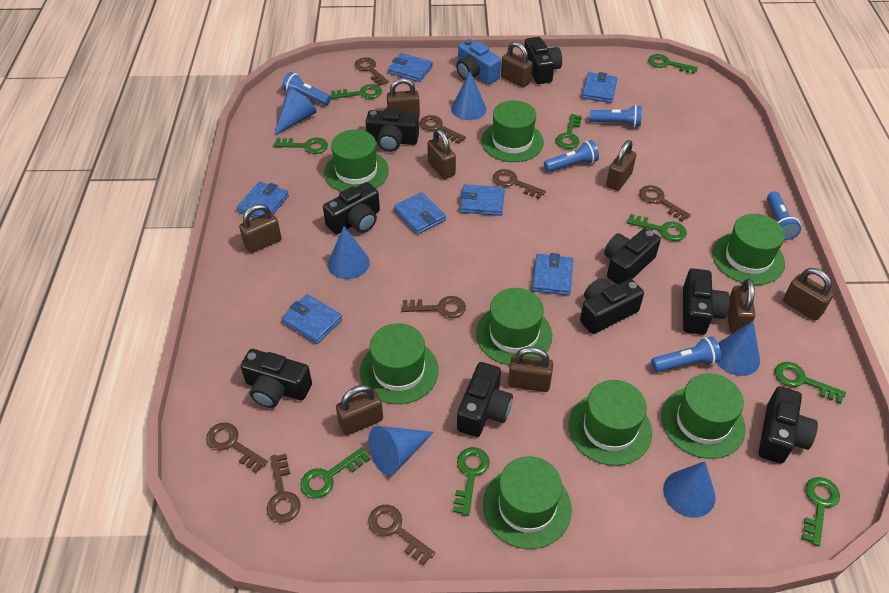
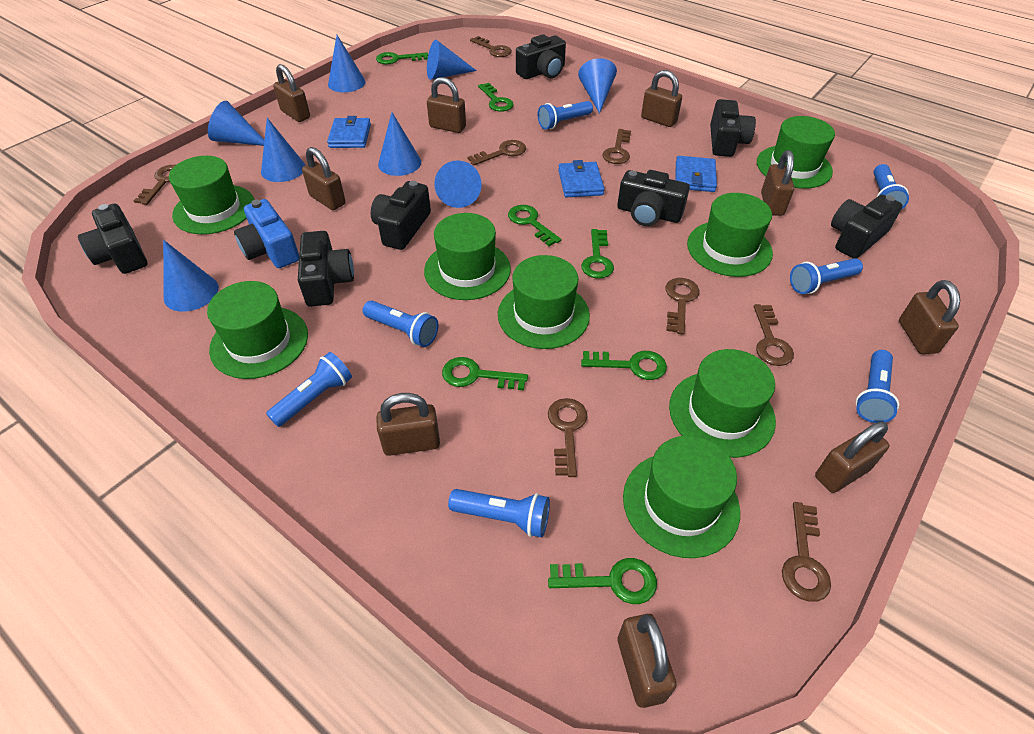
black camera: 9 -> 7
blue cone: 6 -> 8
blue flashlight: 5 -> 7
blue wallet: 7 -> 3
green key: 9 -> 7

